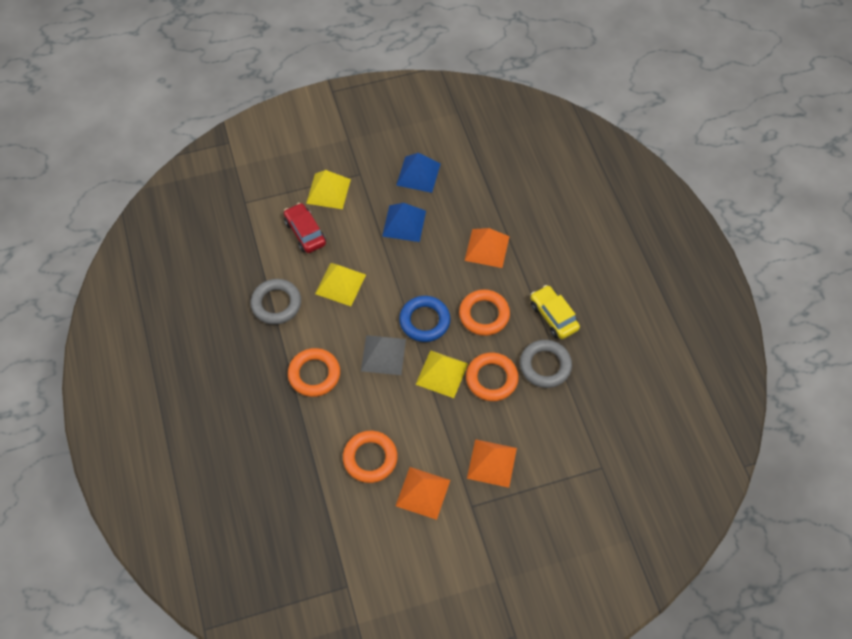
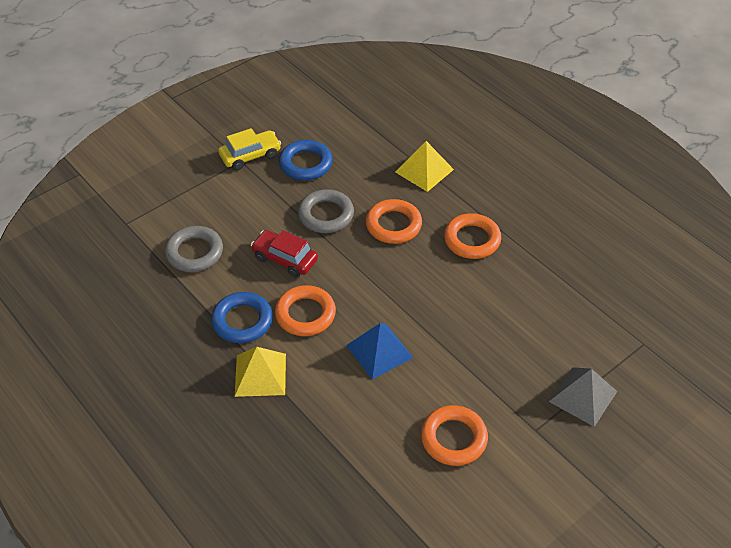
blue pyramid: 2 -> 1
blue ring: 1 -> 2
orange pyramid: 3 -> 0
yellow pyramid: 3 -> 2

